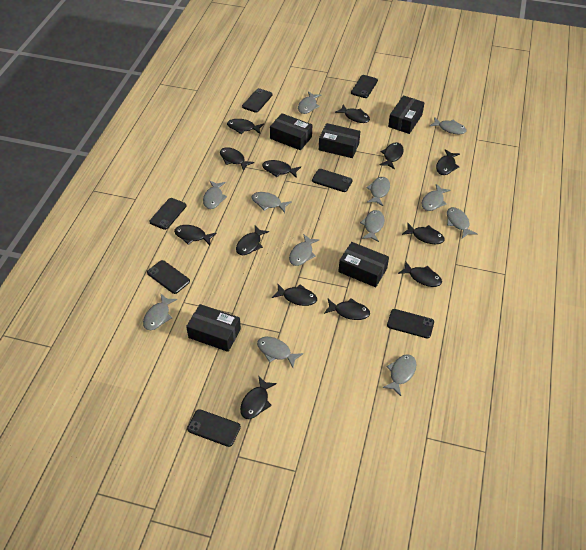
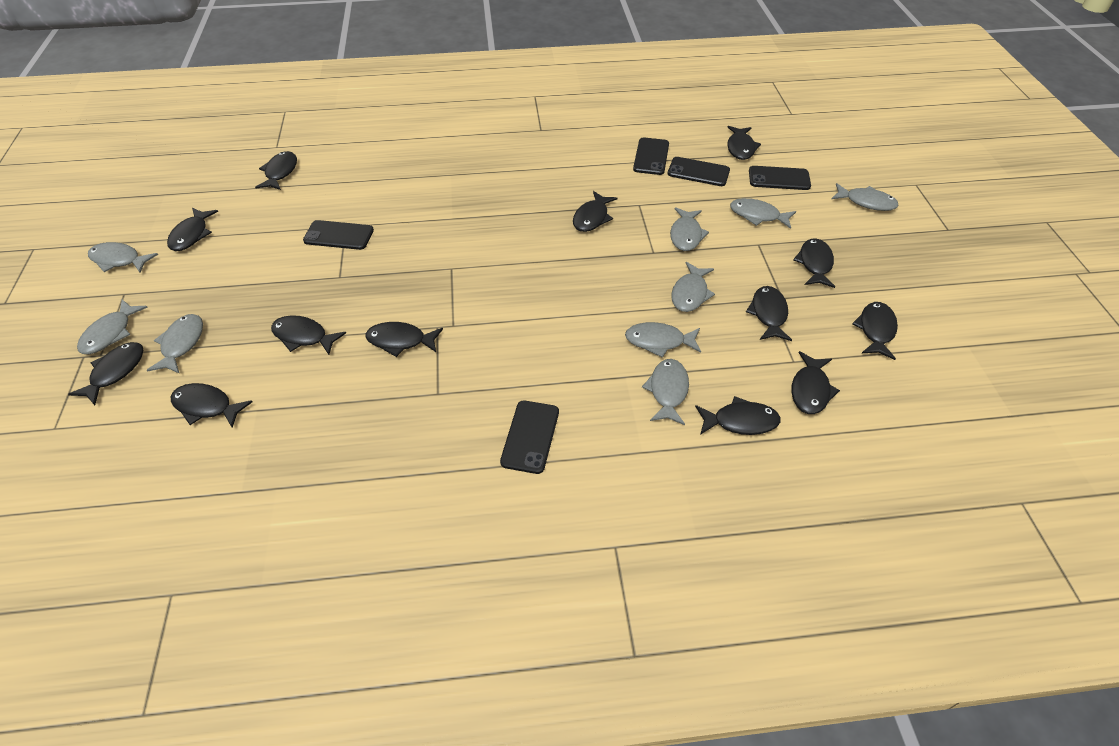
black box: 5 -> 0
black phone: 7 -> 5
grey fish: 12 -> 9

